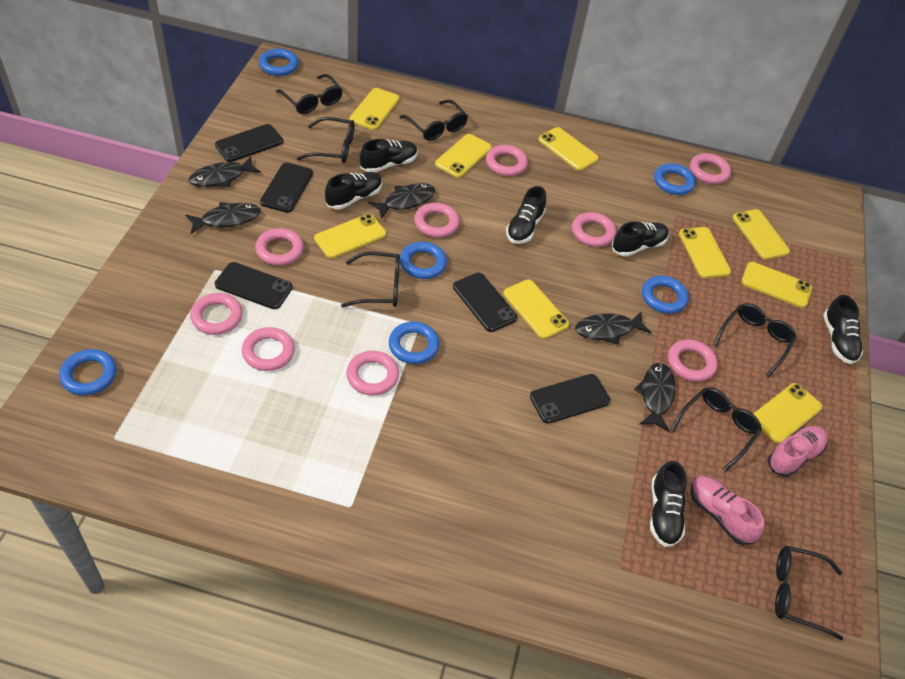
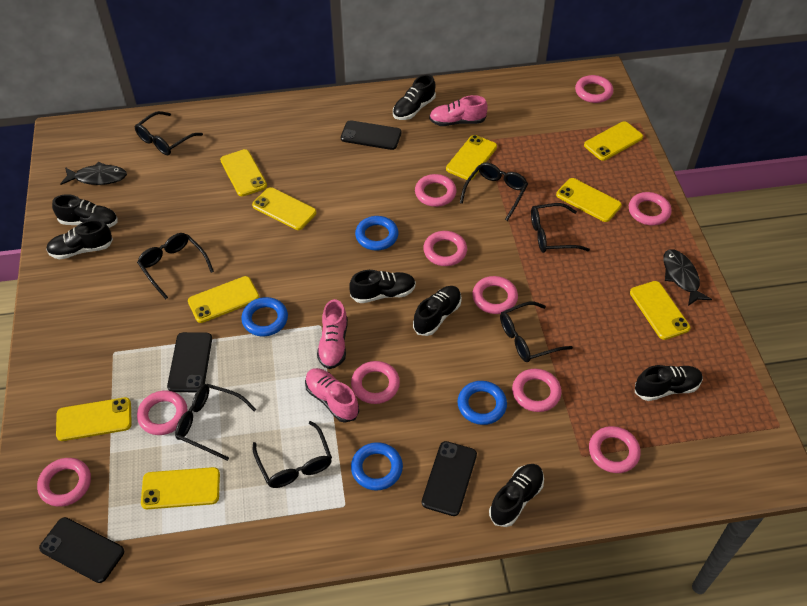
black fish: 5 -> 2
black phone: 5 -> 4
black shoe: 6 -> 7
blue ring: 6 -> 4
pink ring: 9 -> 10
pink shoe: 2 -> 3

